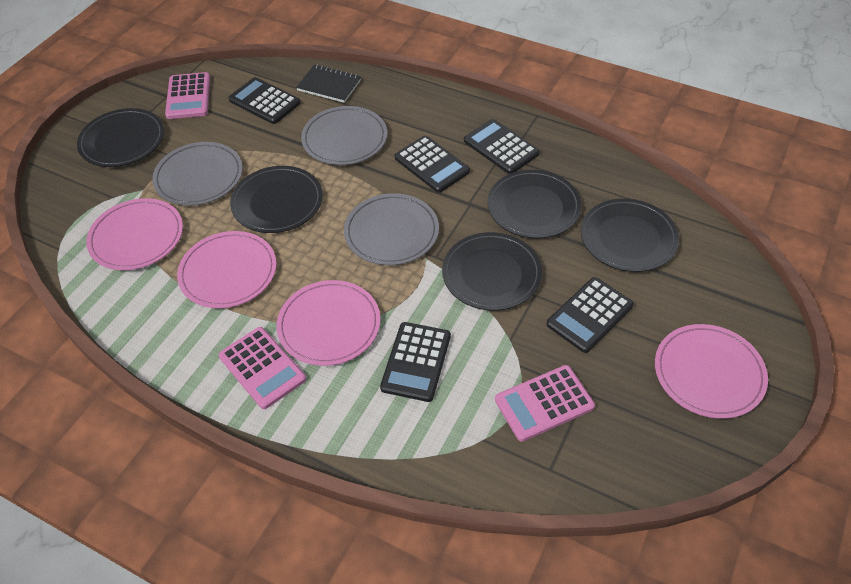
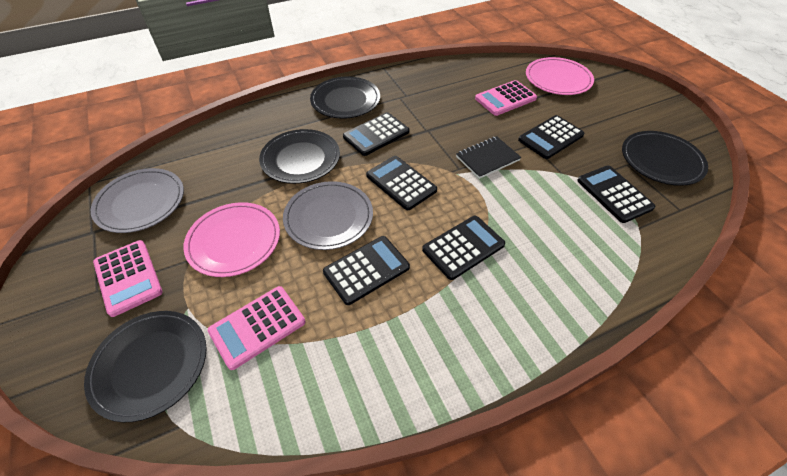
black calculator: 5 -> 6
black plate: 5 -> 4
grey plate: 3 -> 2
pink plate: 4 -> 2

